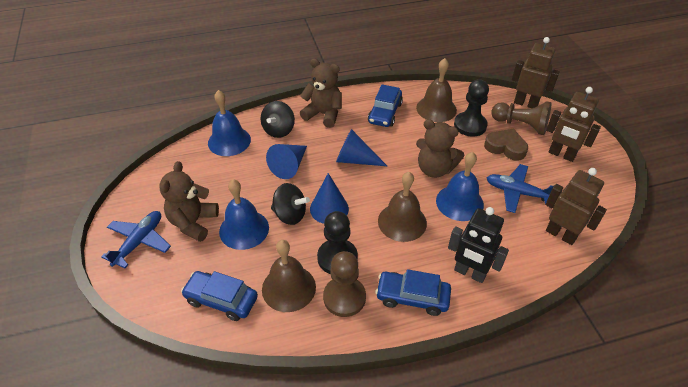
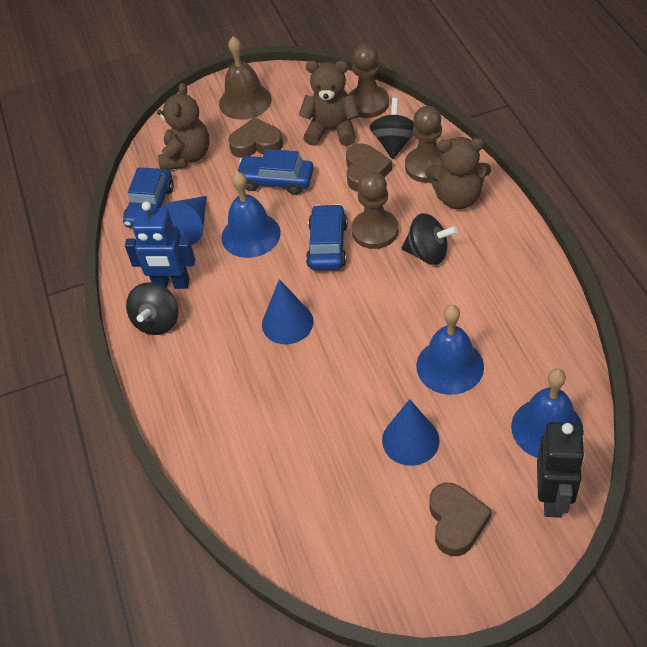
black pawn: 2 -> 0
black spinning top: 2 -> 3
blue plane: 2 -> 0
blue robot: 0 -> 1
brown bell: 3 -> 1
brown heart: 1 -> 3
brown pawn: 2 -> 3
brown robot: 3 -> 0

